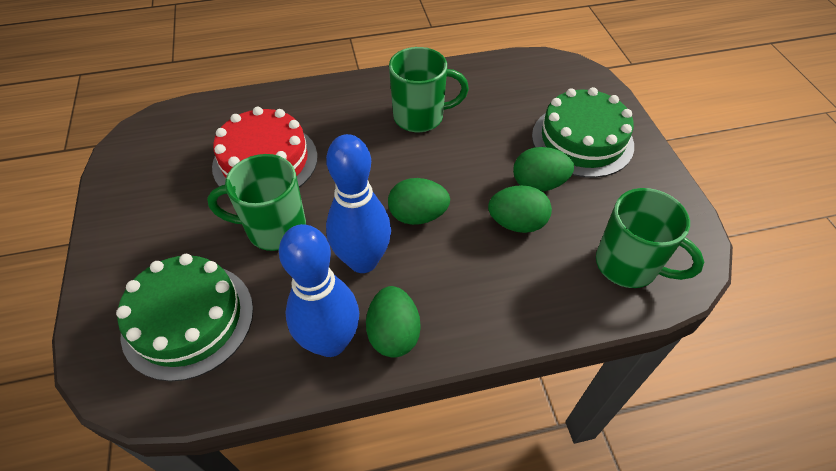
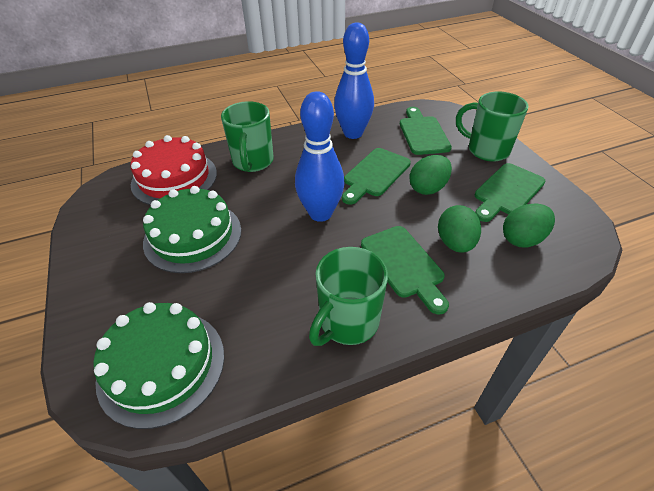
green cutting board: 0 -> 4
green egg: 4 -> 3

